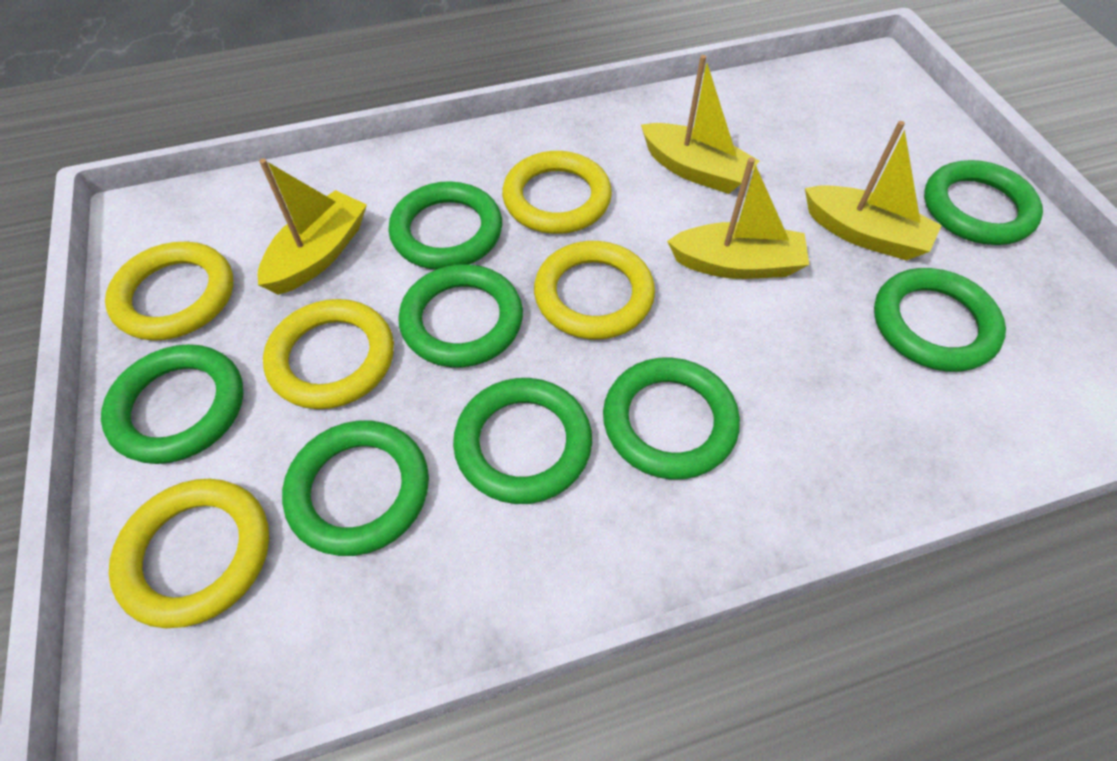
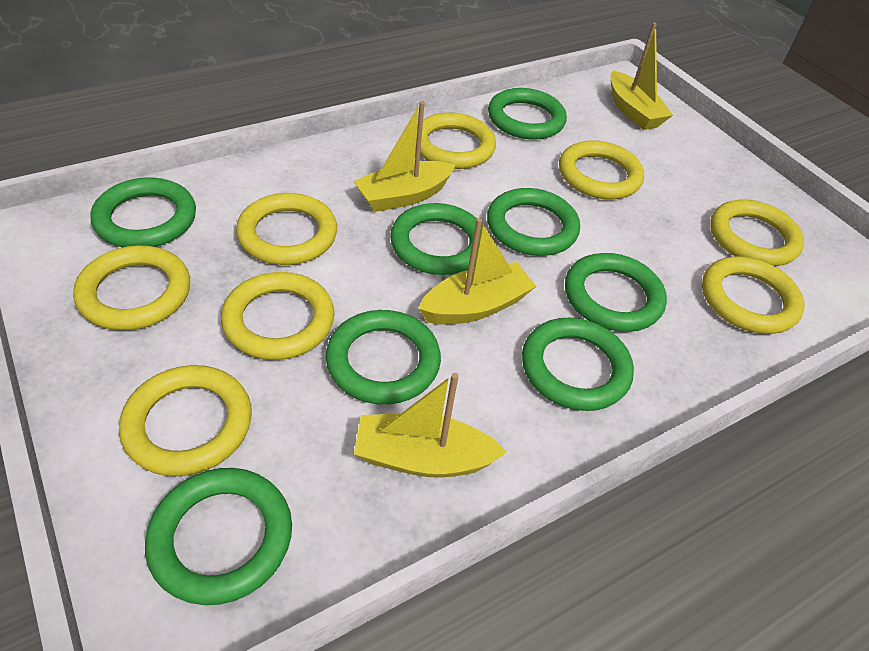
yellow ring: 5 -> 8

